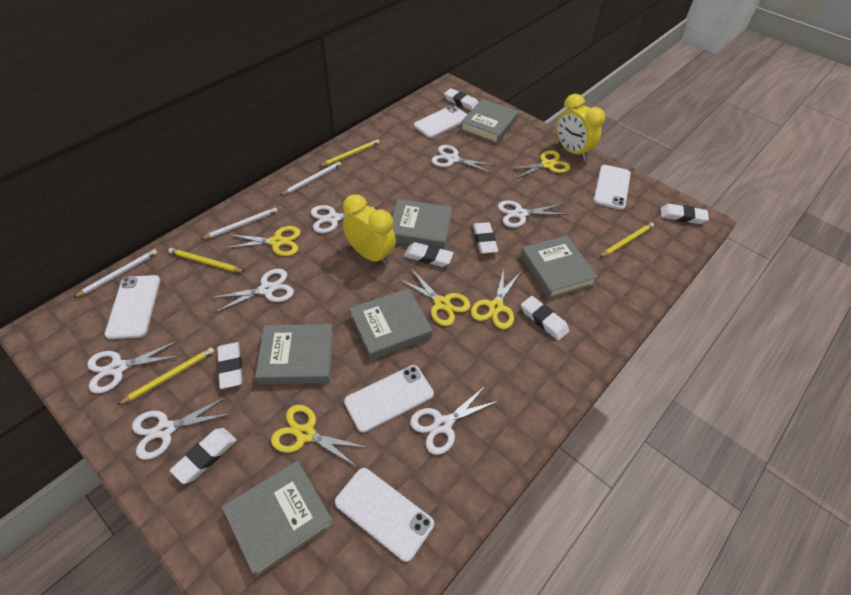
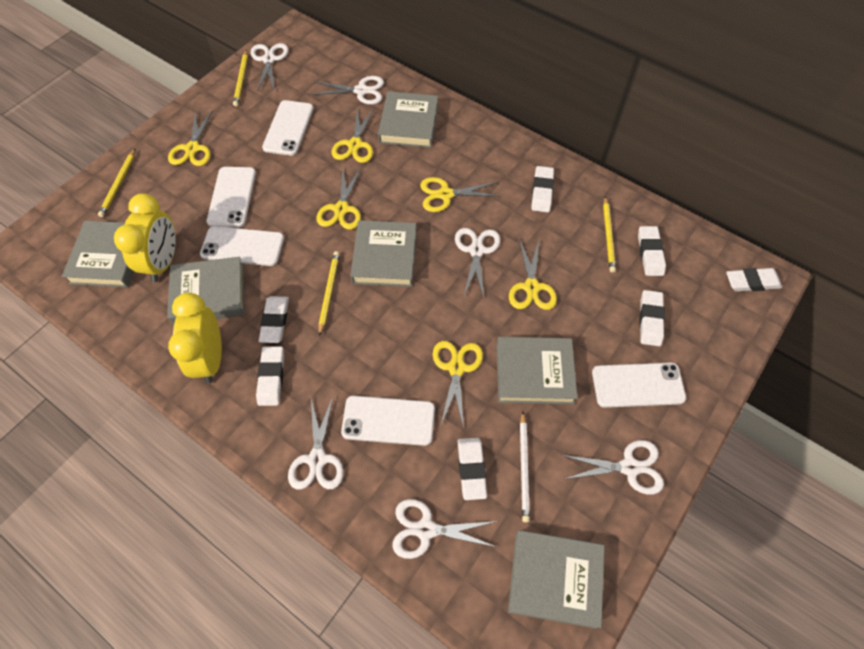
white pencil: 3 -> 1
white scissors: 7 -> 6
yellow scissors: 5 -> 6

